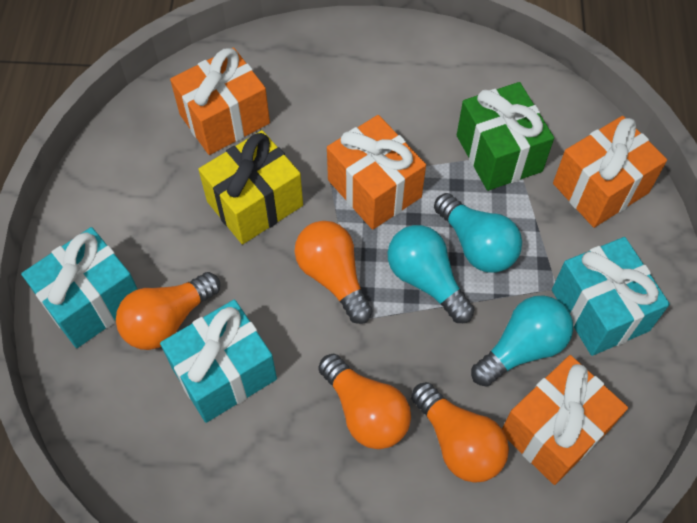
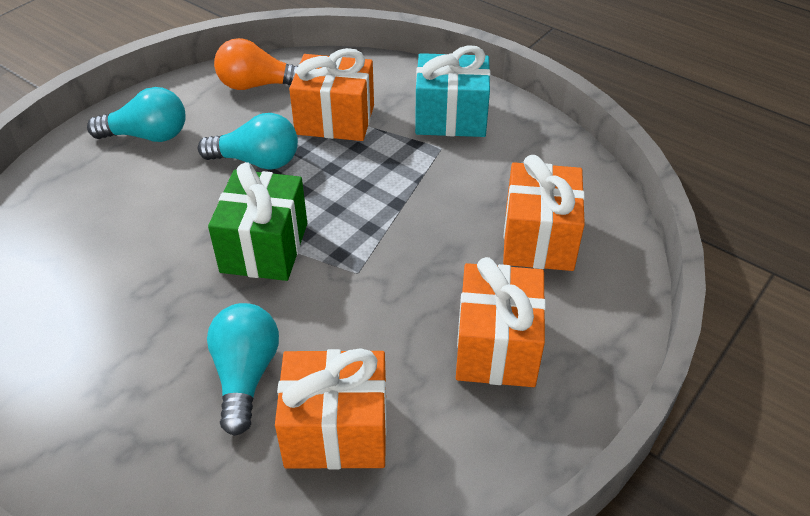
orange light bulb: 4 -> 1
turquoise gift: 3 -> 1
yellow gift: 1 -> 0

